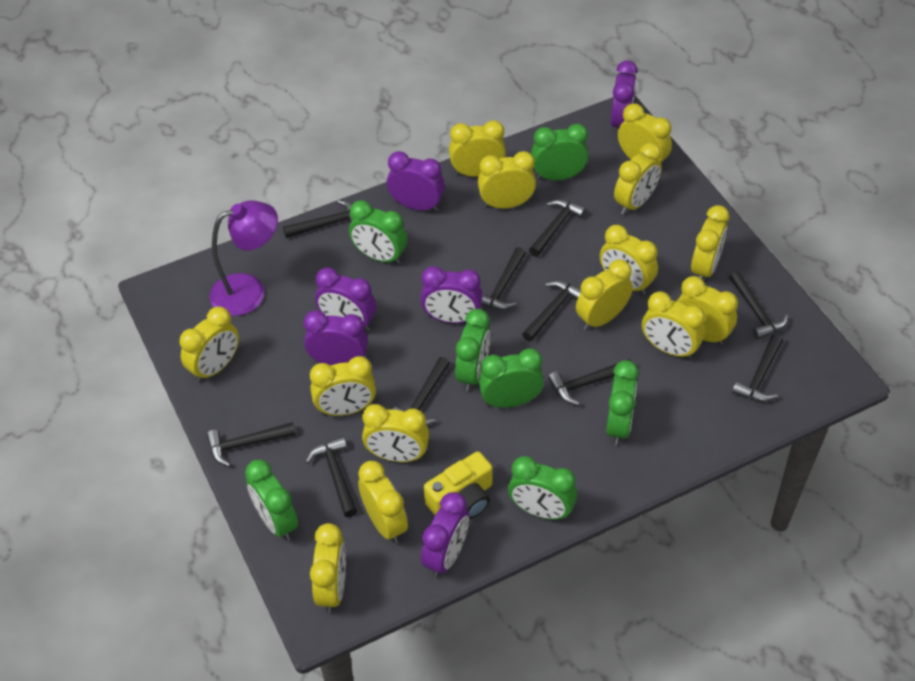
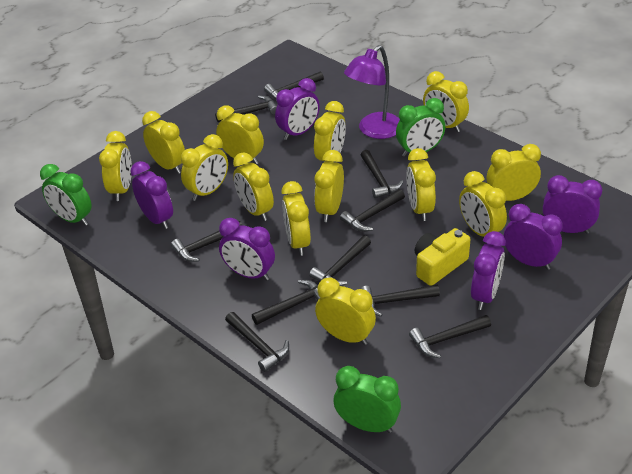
green clock: 7 -> 3
yellow clock: 14 -> 13

